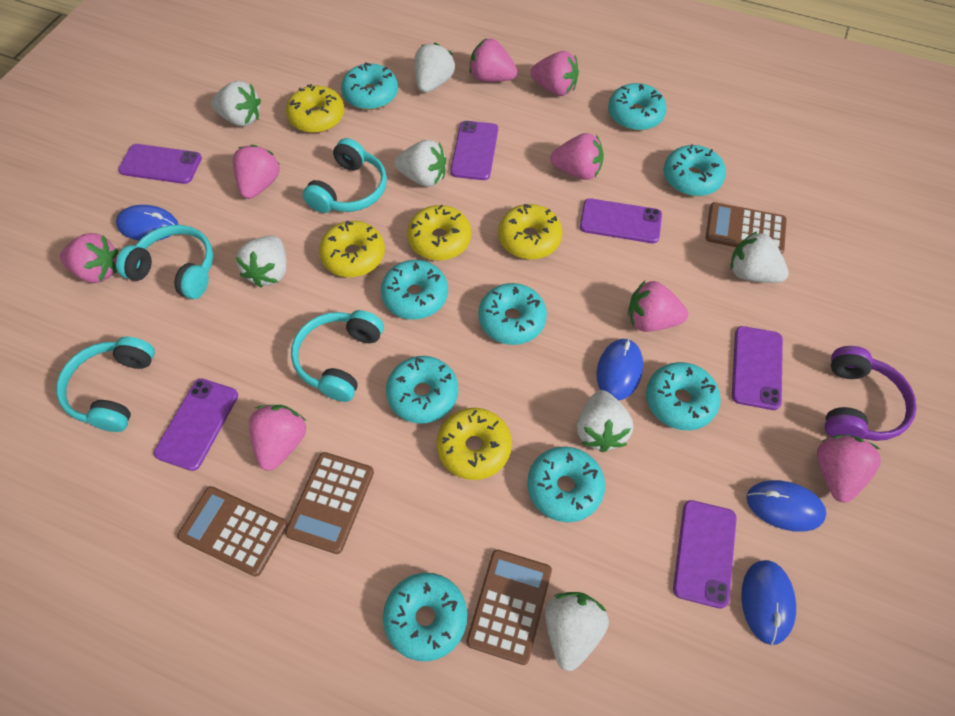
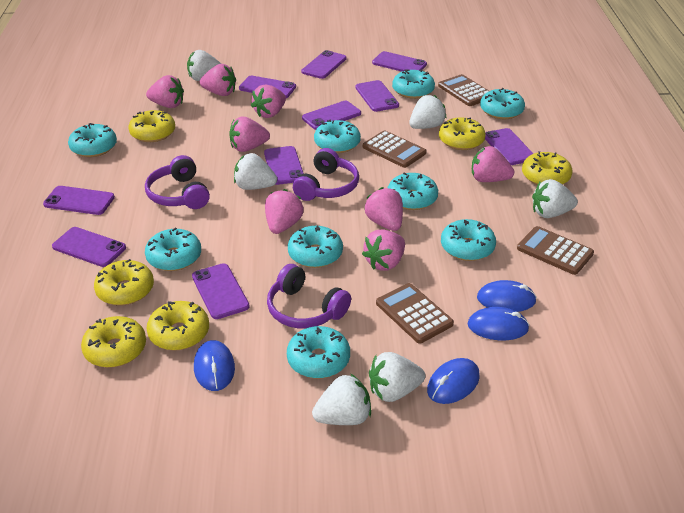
purple headphones: 1 -> 3
purple phone: 6 -> 10
turquoise headphones: 4 -> 0
white strawberry: 7 -> 6
yellow donut: 5 -> 6

